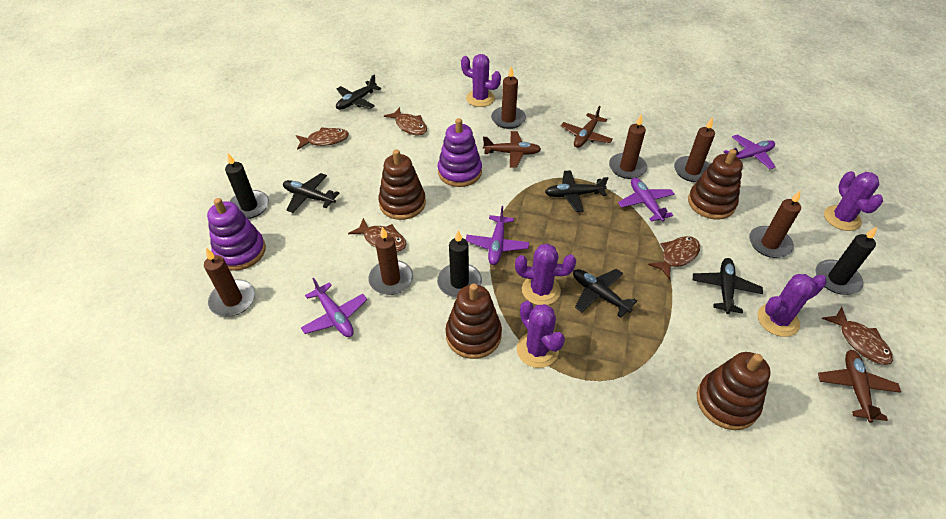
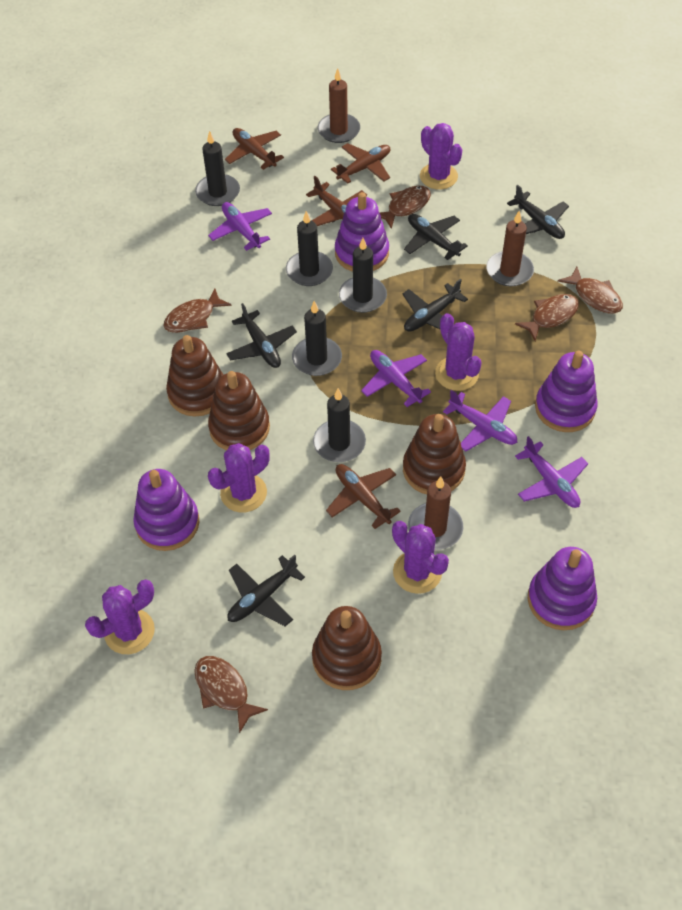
black candle: 3 -> 5
brown candle: 6 -> 3
brown plane: 3 -> 4
purple stacking toy: 2 -> 4

